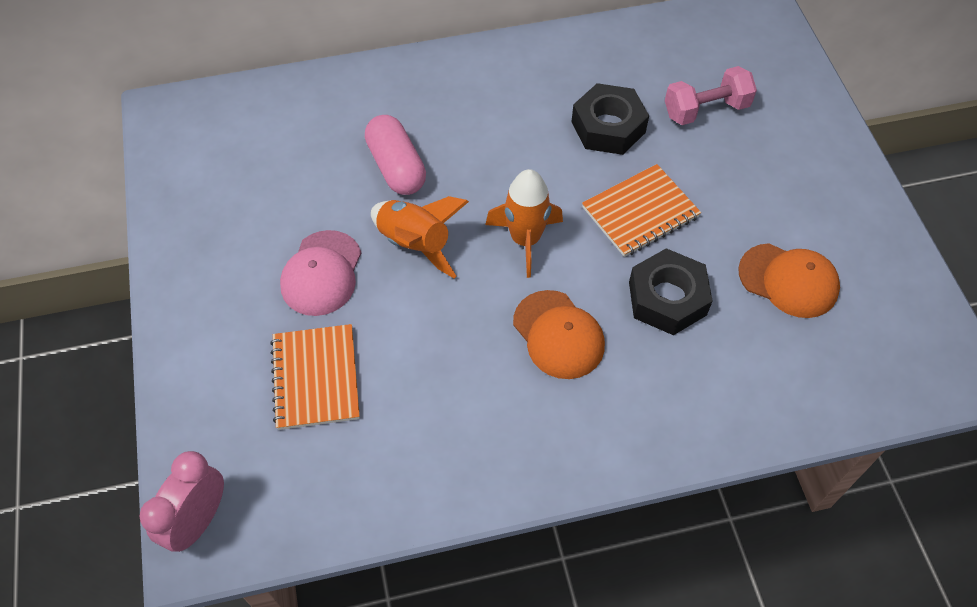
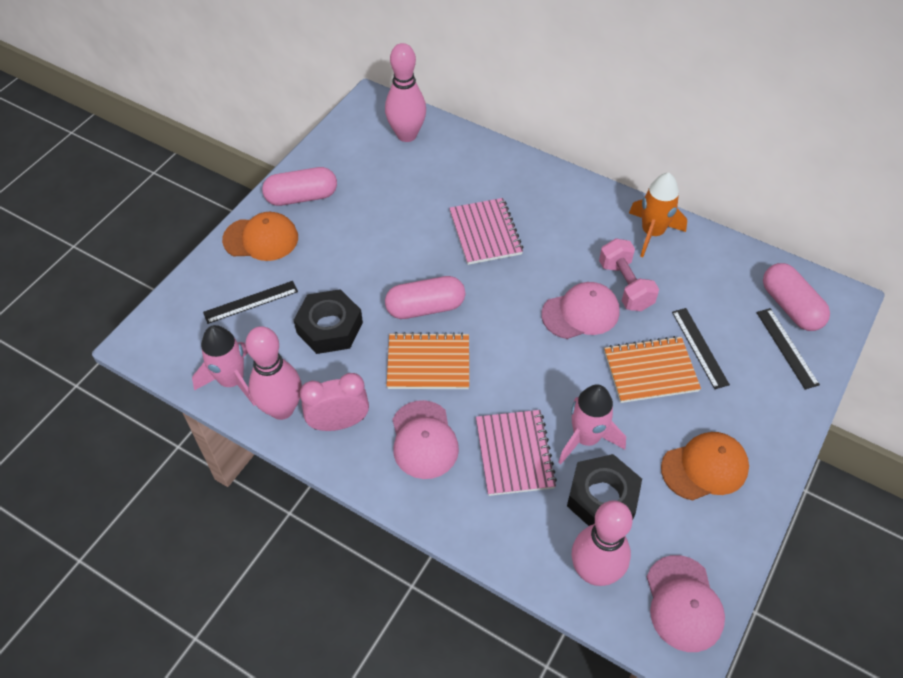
black ruler: 0 -> 3
orange rocket: 2 -> 1
pink bowling pin: 0 -> 3
pink cap: 1 -> 3
pink capsule: 1 -> 3
pink notebook: 0 -> 2
pink rocket: 0 -> 2

